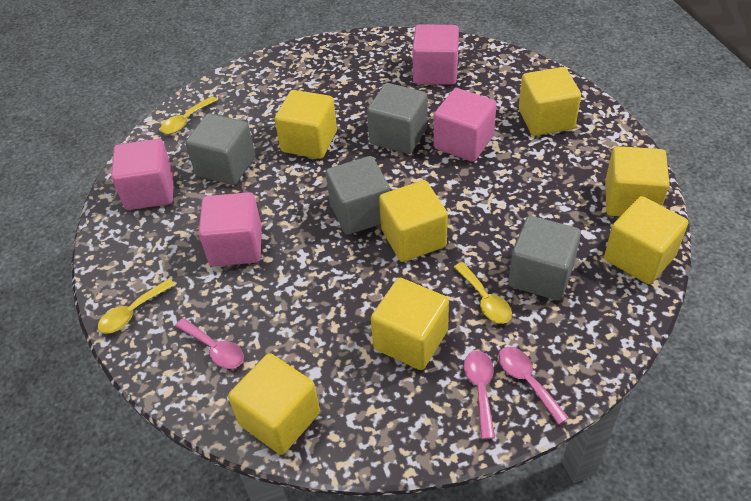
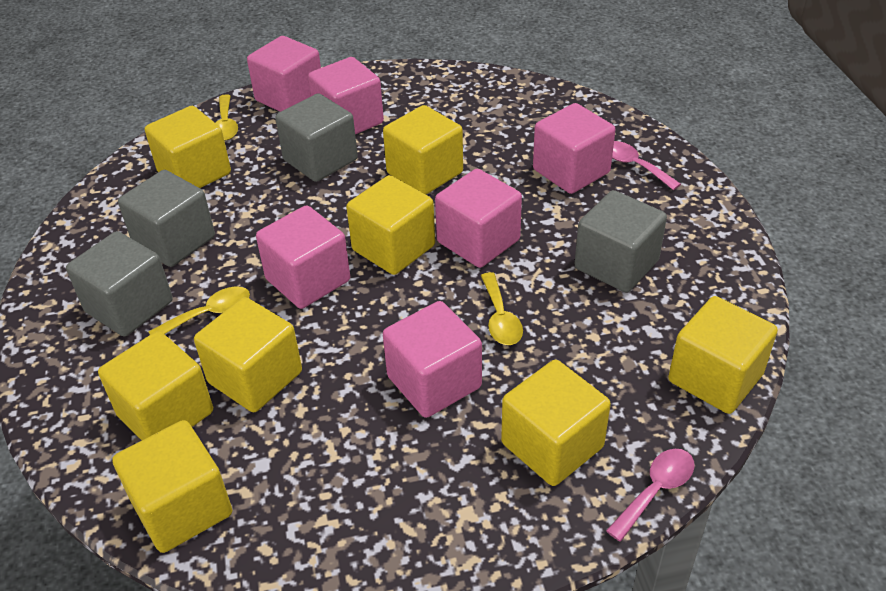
pink cube: 4 -> 6
pink spoon: 3 -> 2
yellow cube: 7 -> 8

